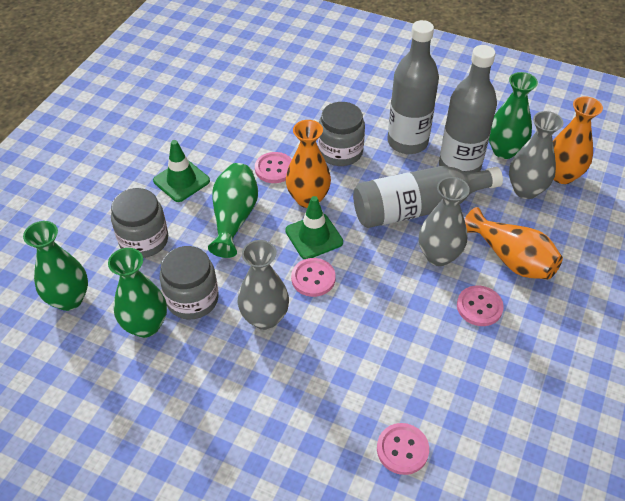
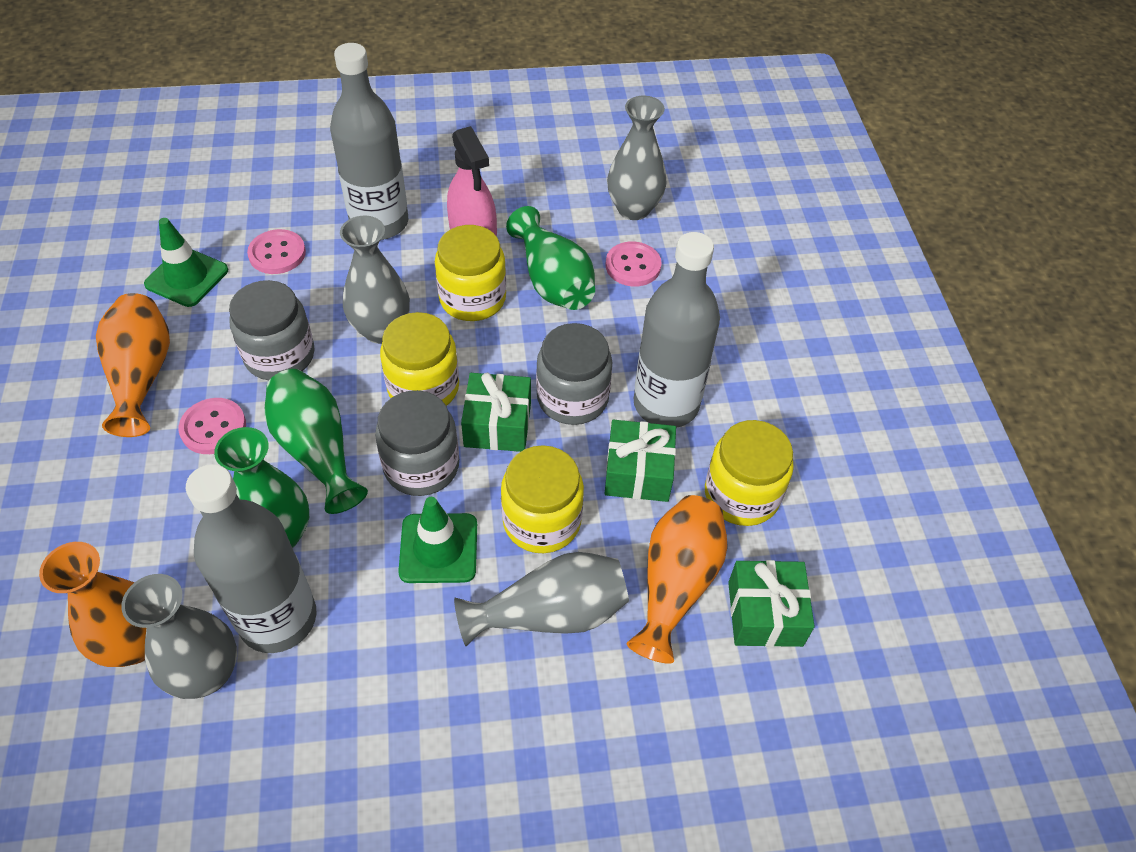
green gift: 0 -> 3
green vase: 4 -> 3
grey vase: 3 -> 4
pink button: 4 -> 3
pink spray bottle: 0 -> 1
yellow jar: 0 -> 4

